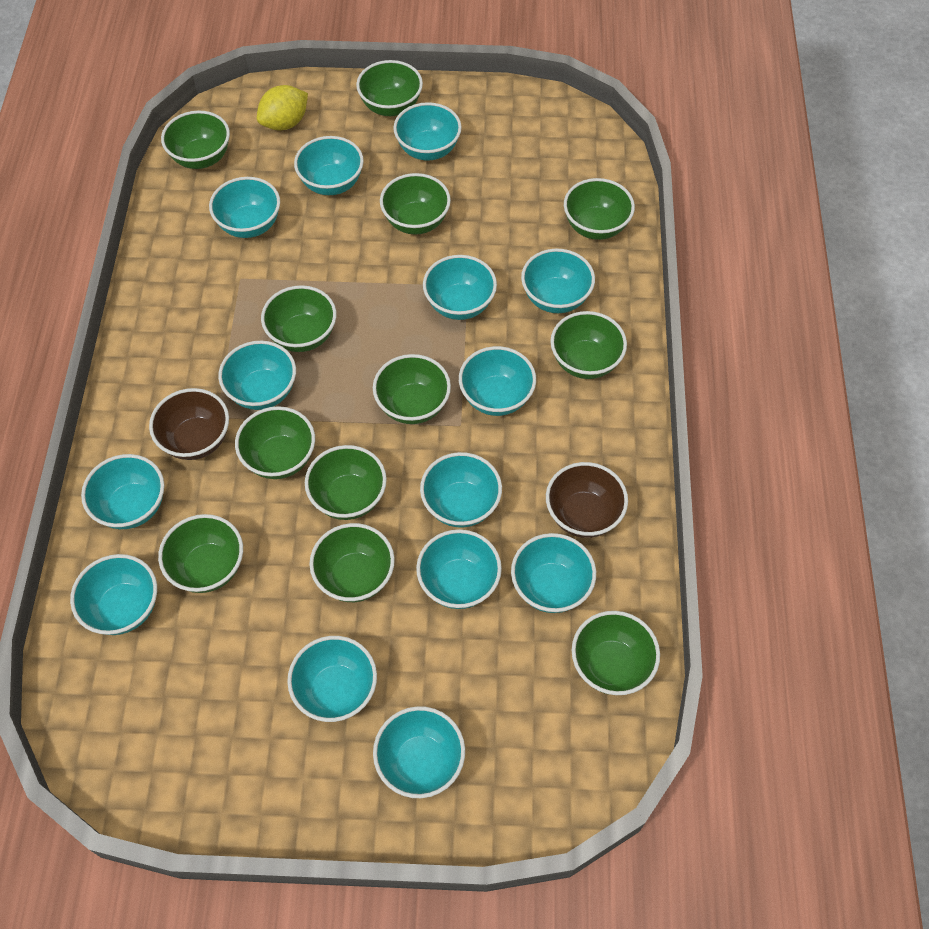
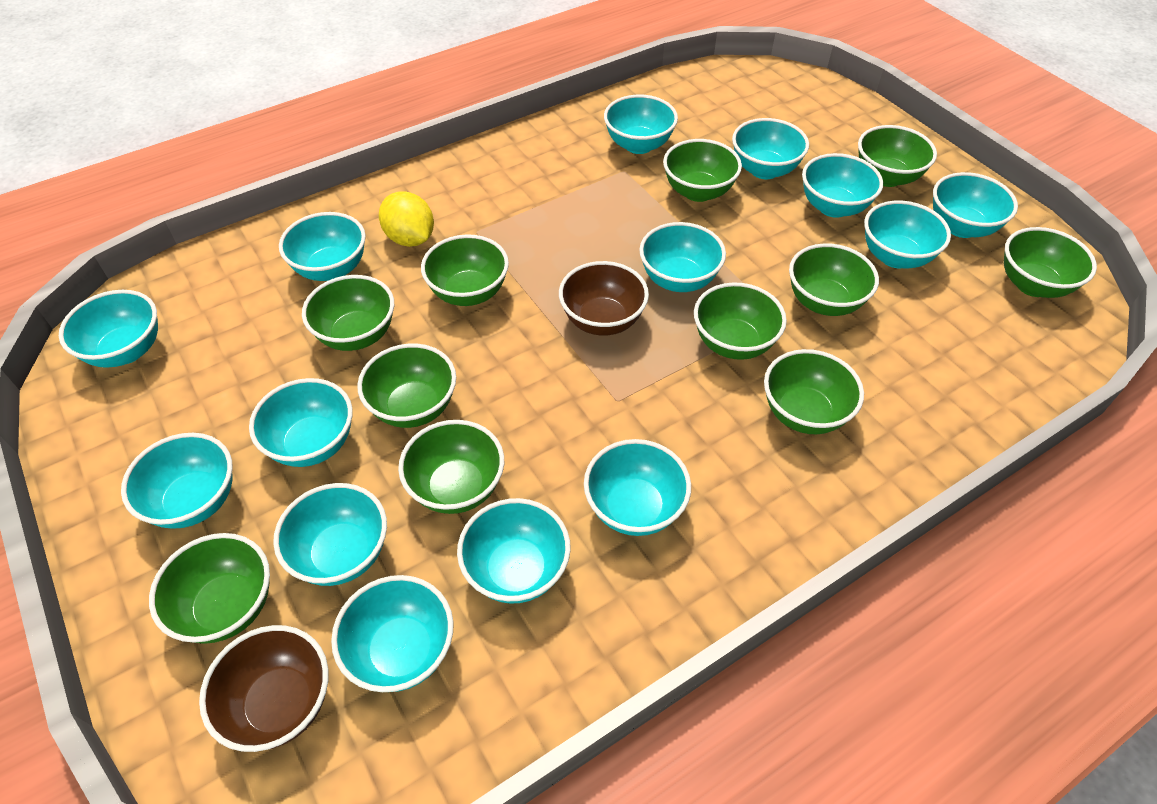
green bowl: 12 -> 11

